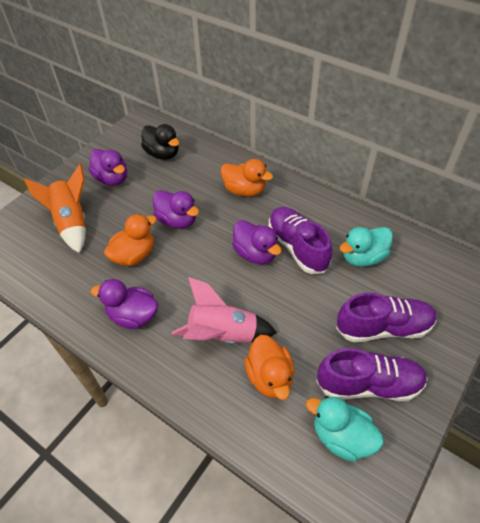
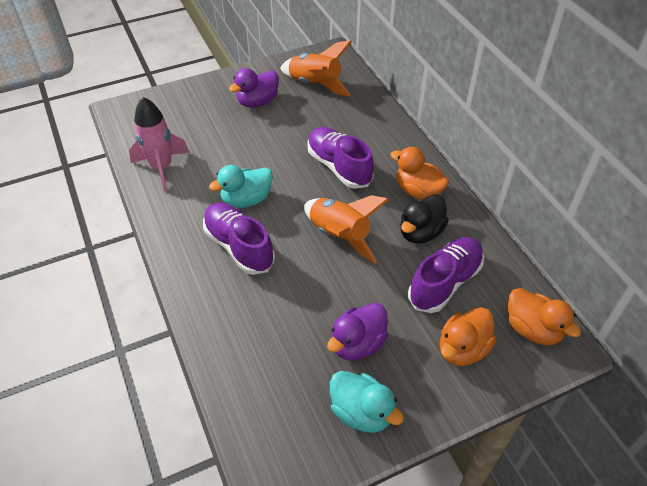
orange rocket: 1 -> 2
purple duck: 4 -> 2

